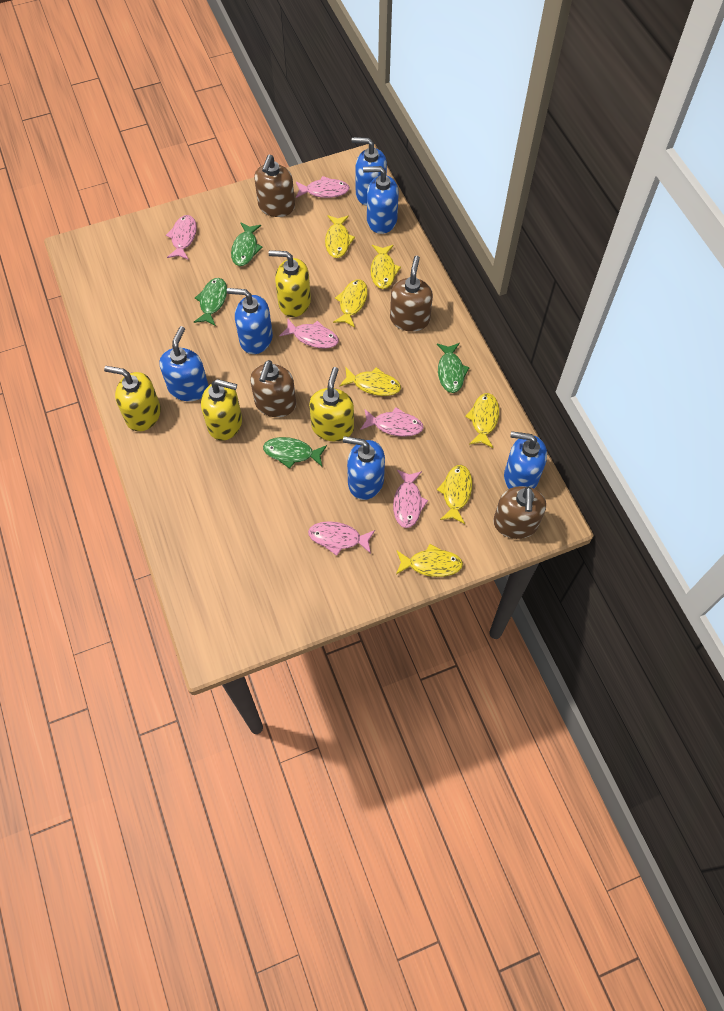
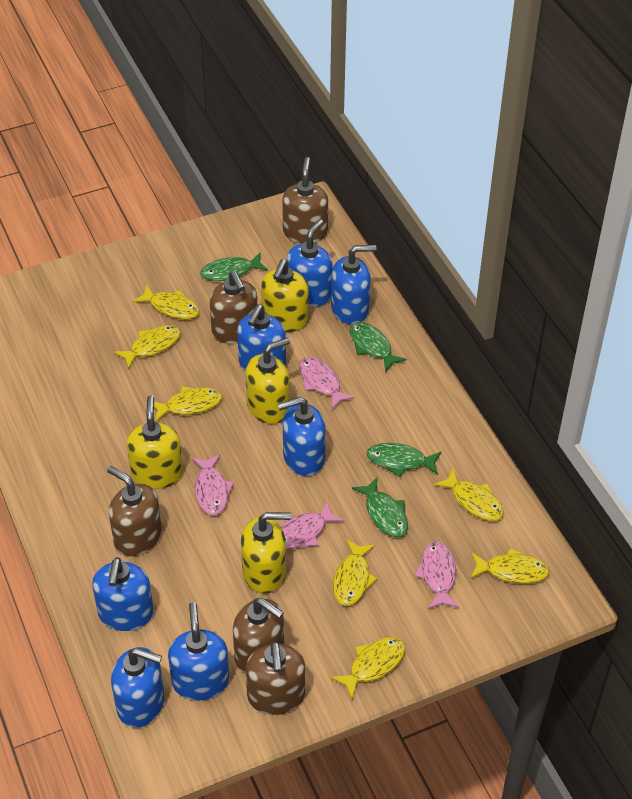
blue soap dispenser: 6 -> 7
brown soap dispenser: 4 -> 5
pink fish: 6 -> 4

